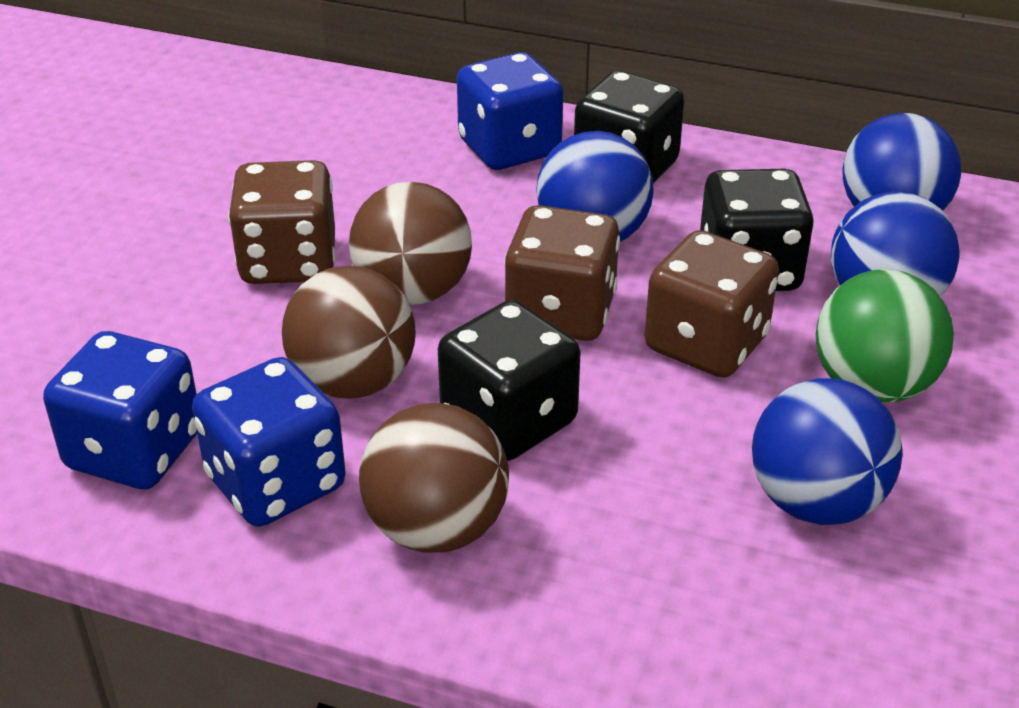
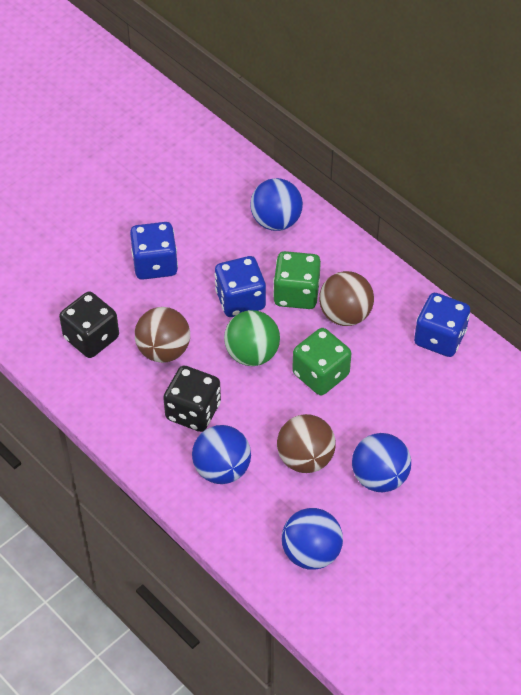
black dice: 3 -> 2
brown dice: 3 -> 0
green dice: 0 -> 2

